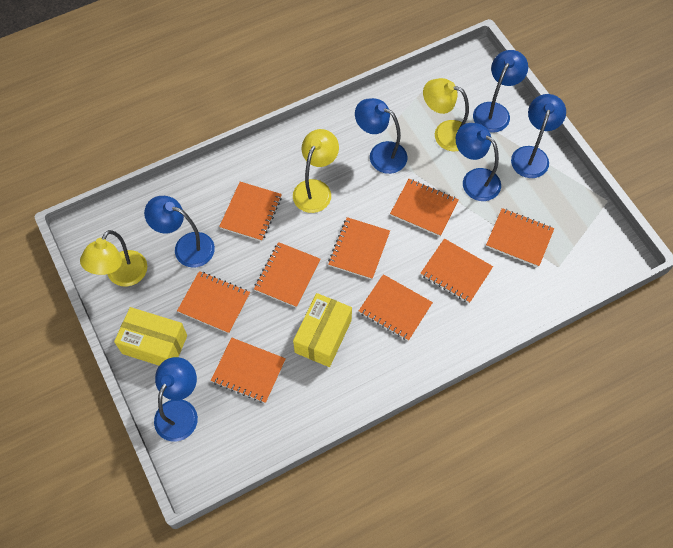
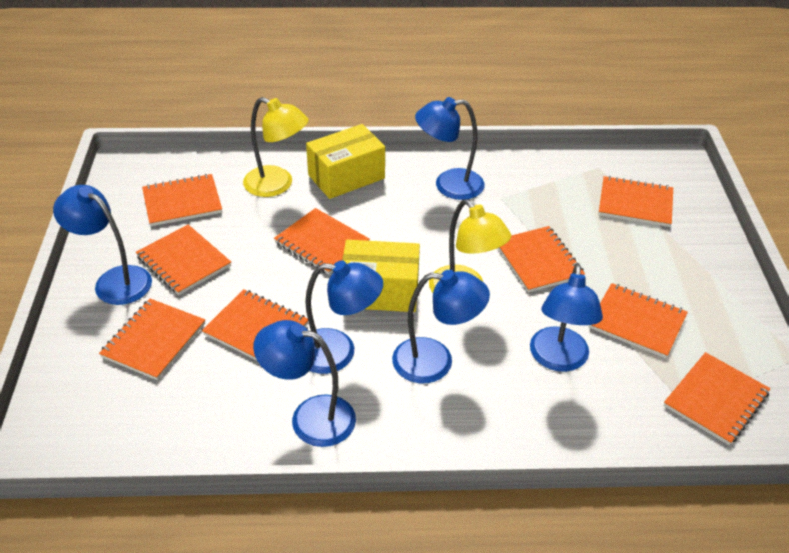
yellow lamp: 3 -> 2

